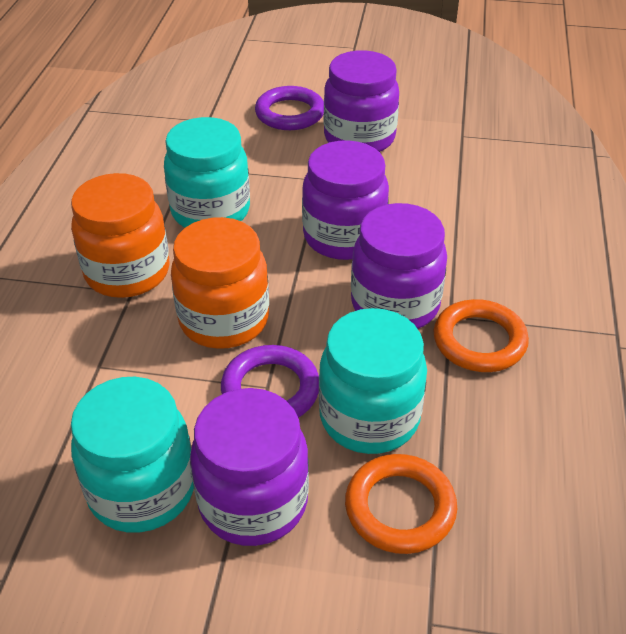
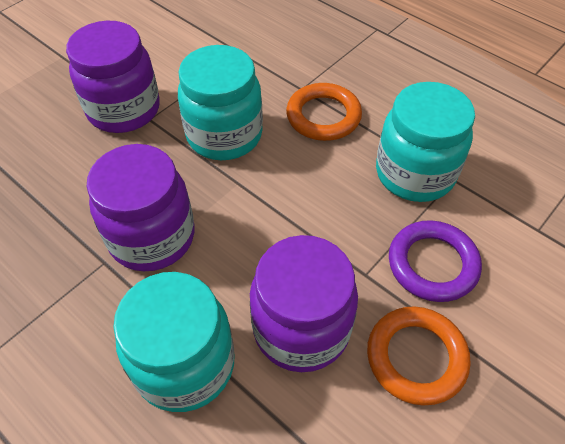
orange jar: 2 -> 0
purple jar: 4 -> 3
purple ring: 2 -> 1

